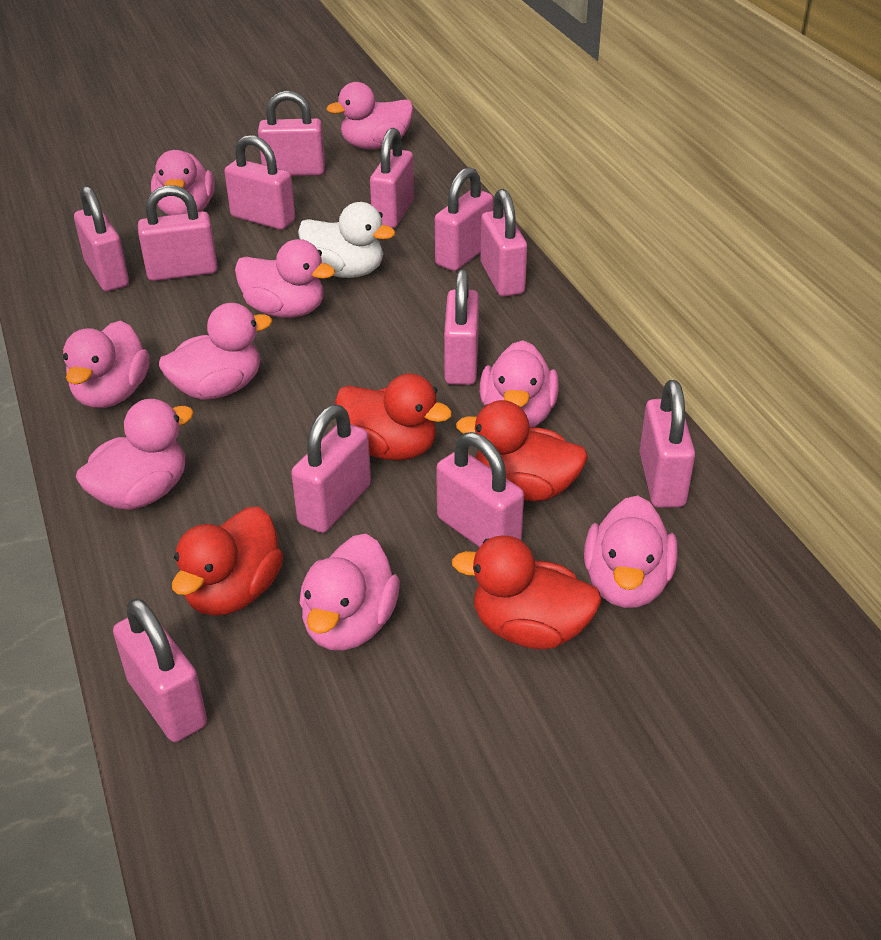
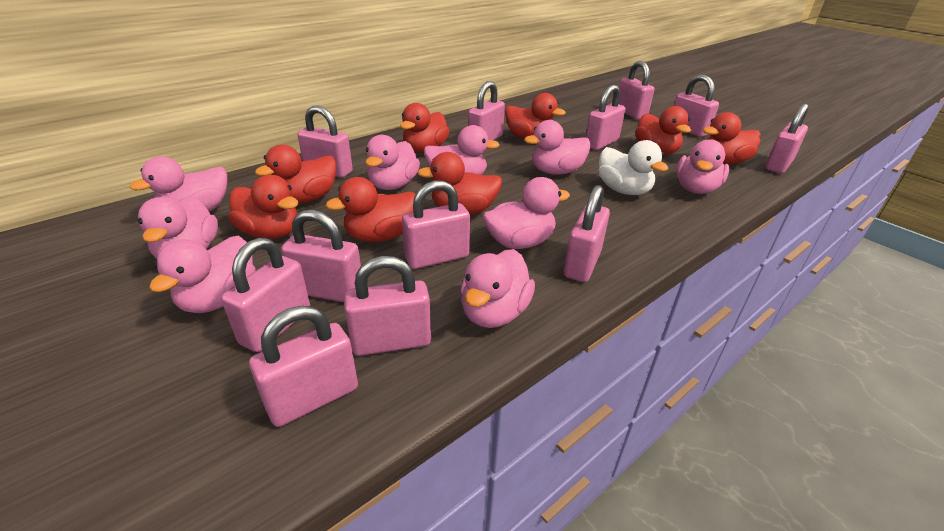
red duck: 4 -> 8

